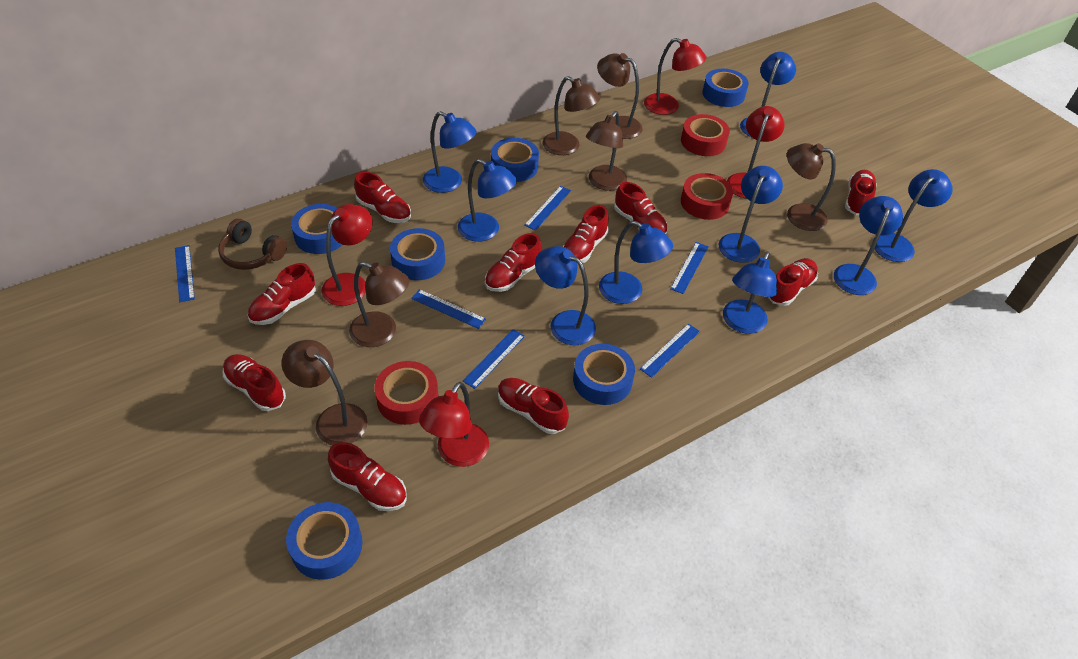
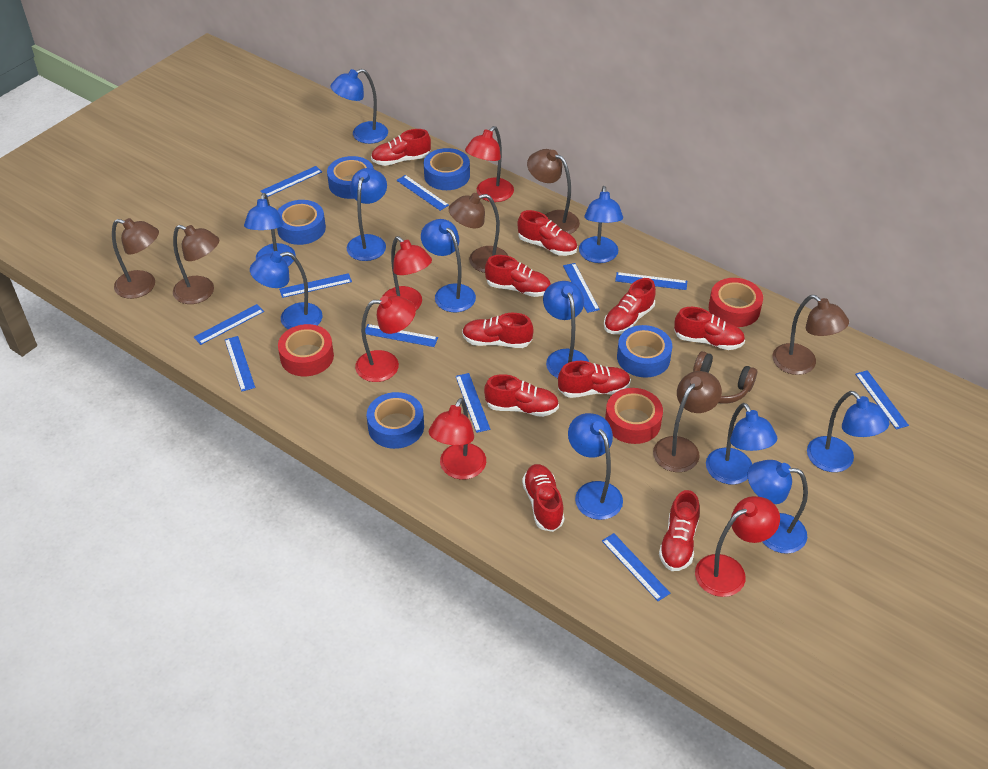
blue lamp: 9 -> 11
blue ruler: 6 -> 11
blue tape: 6 -> 5
red lamp: 4 -> 5

